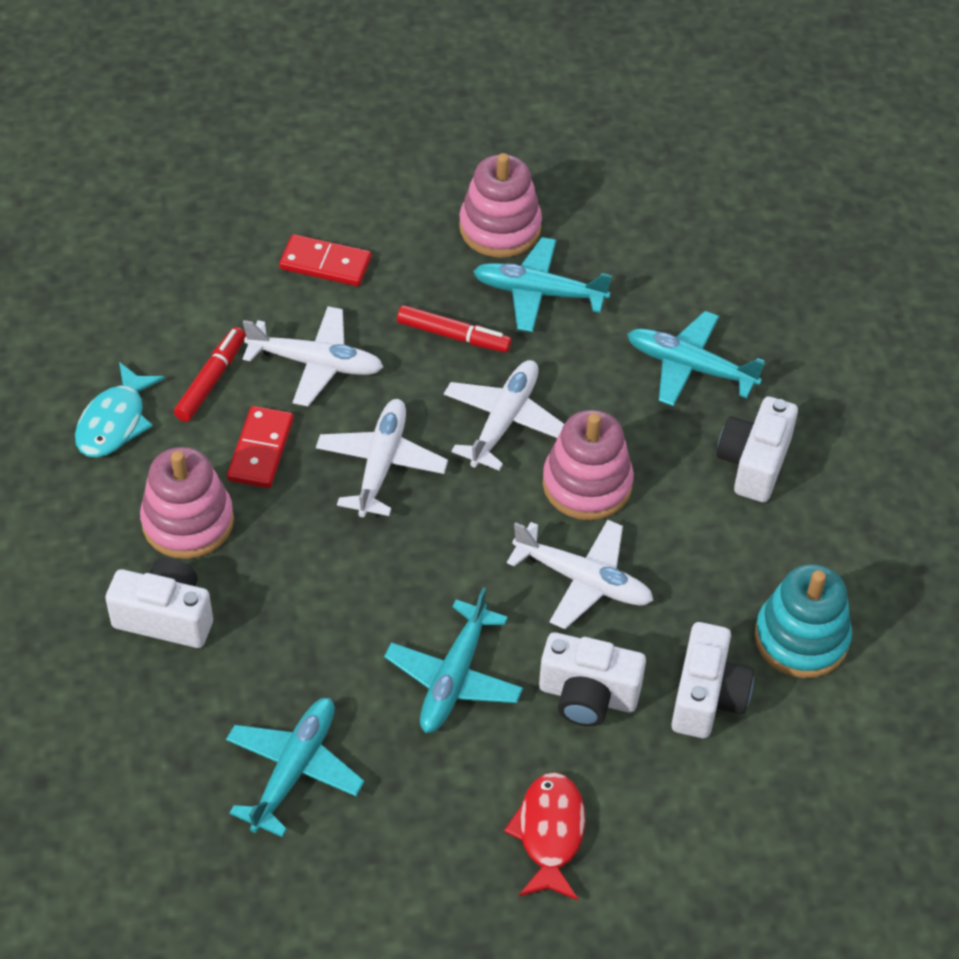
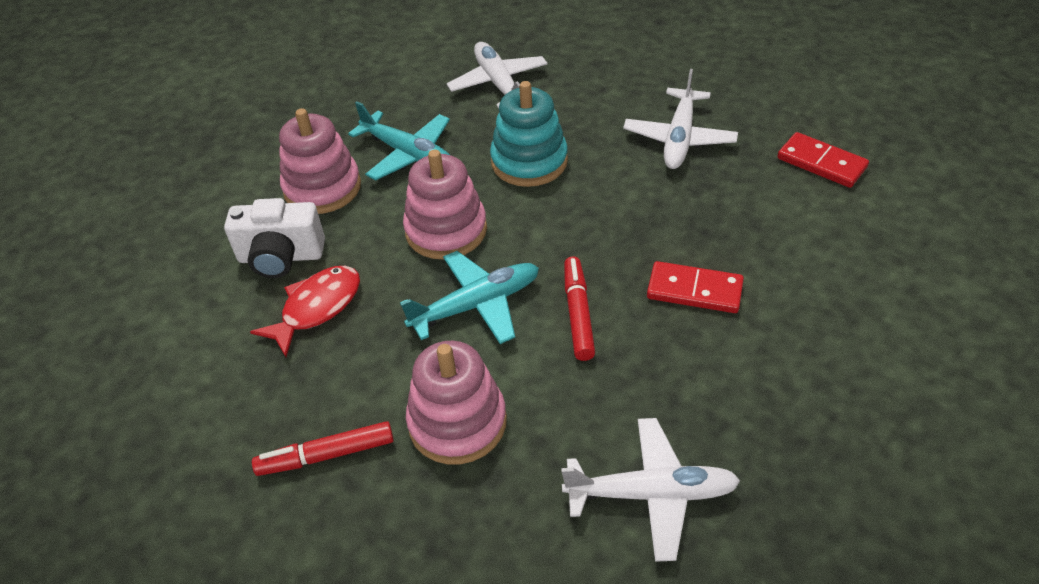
turquoise fish: 1 -> 0
turquoise plane: 4 -> 2
white camera: 4 -> 1
white plane: 4 -> 3

